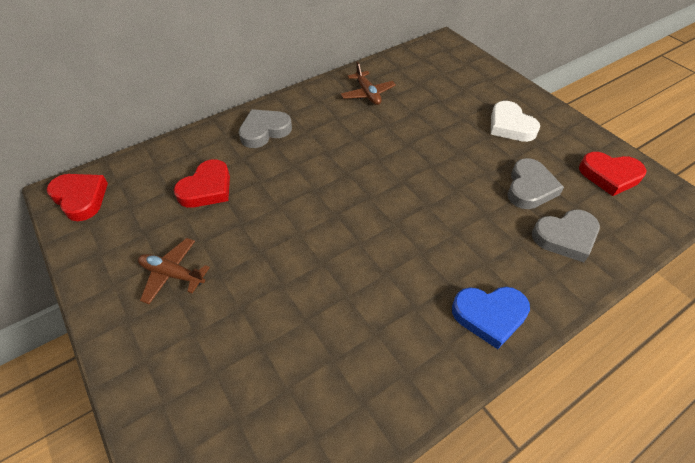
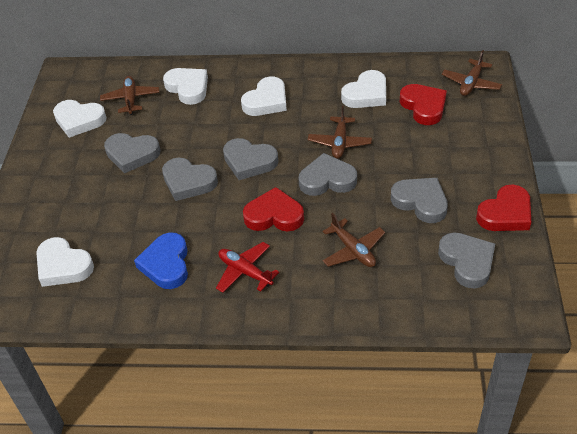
brown plane: 2 -> 4
grey heart: 3 -> 6
red plane: 0 -> 1
white heart: 1 -> 5

